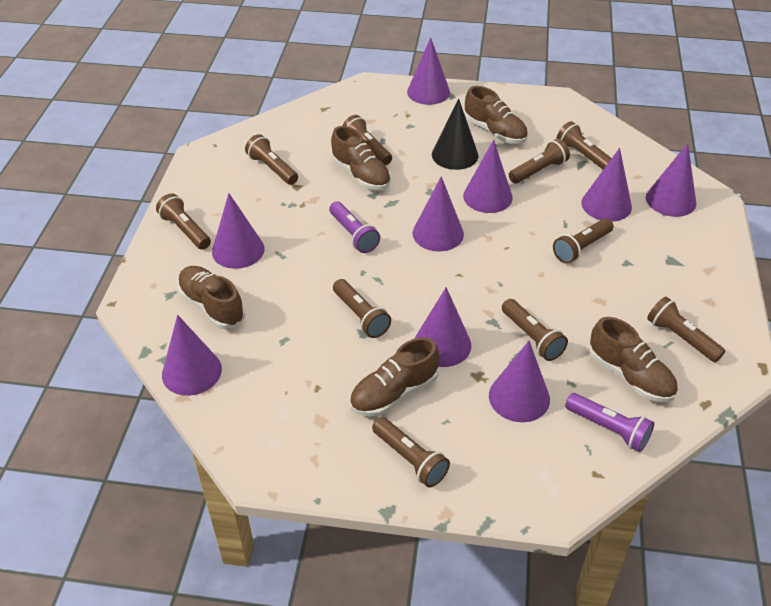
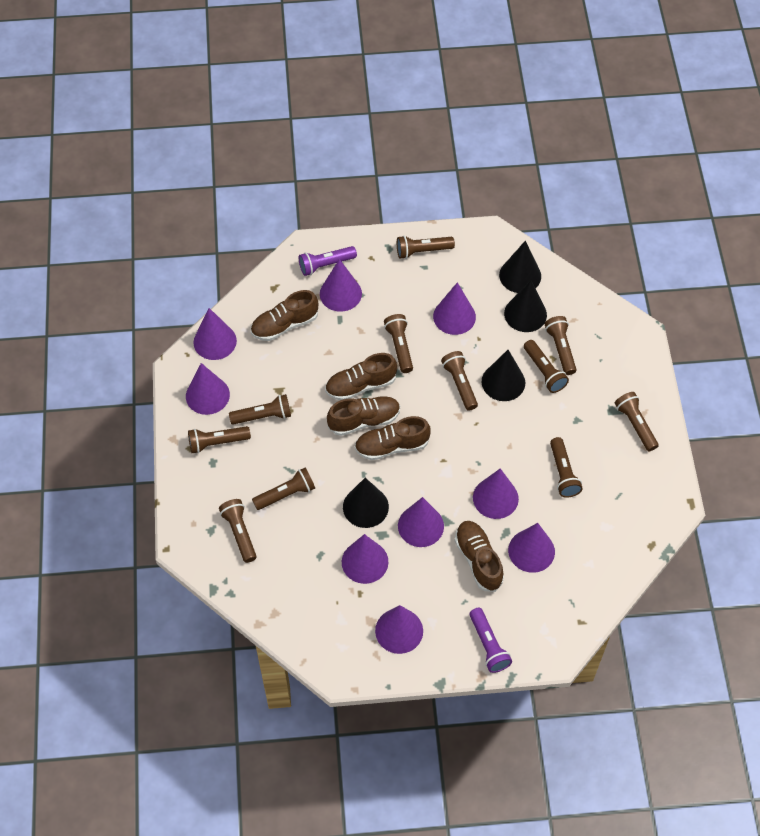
black cone: 1 -> 4
brown flashlight: 10 -> 11

